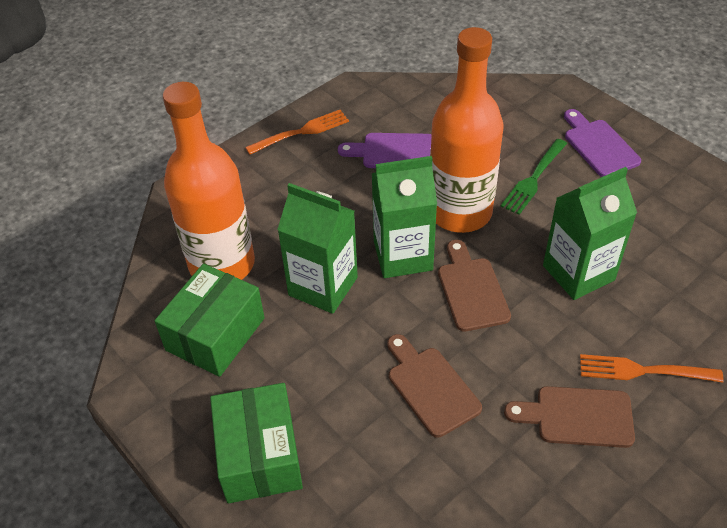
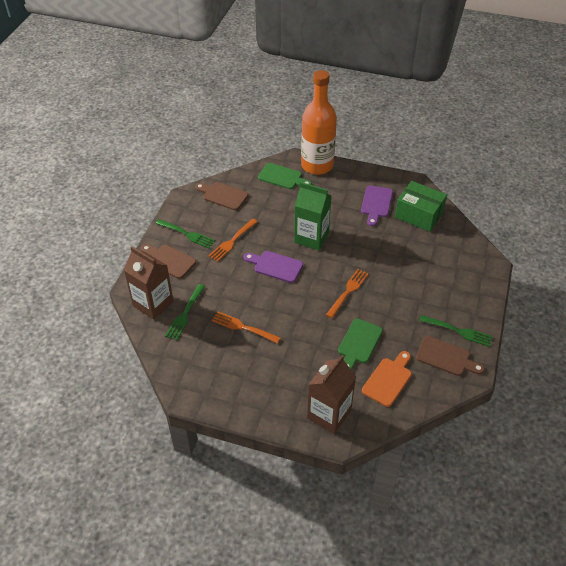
brown carton: 0 -> 2
green box: 2 -> 1
green carton: 3 -> 1
green cutting board: 0 -> 2
green fork: 1 -> 3
orange bottle: 2 -> 1
orange cutting board: 0 -> 1
orange fork: 2 -> 3

